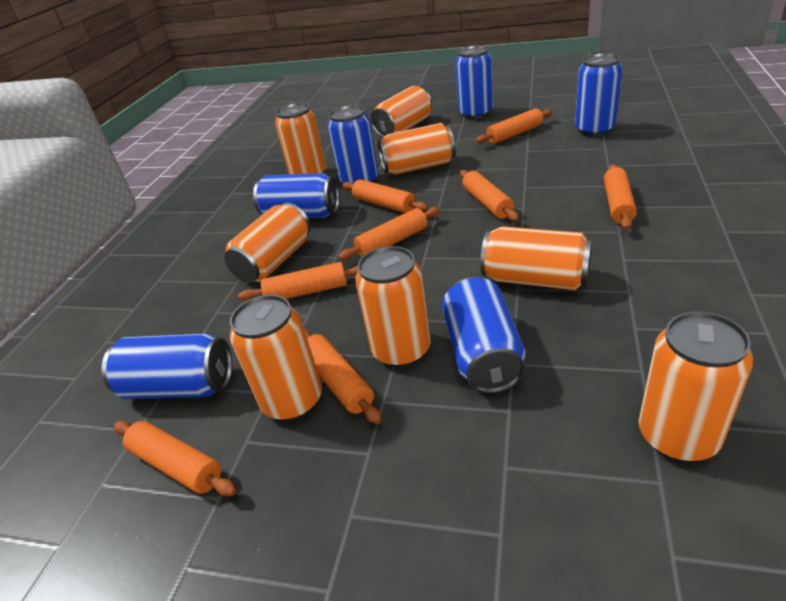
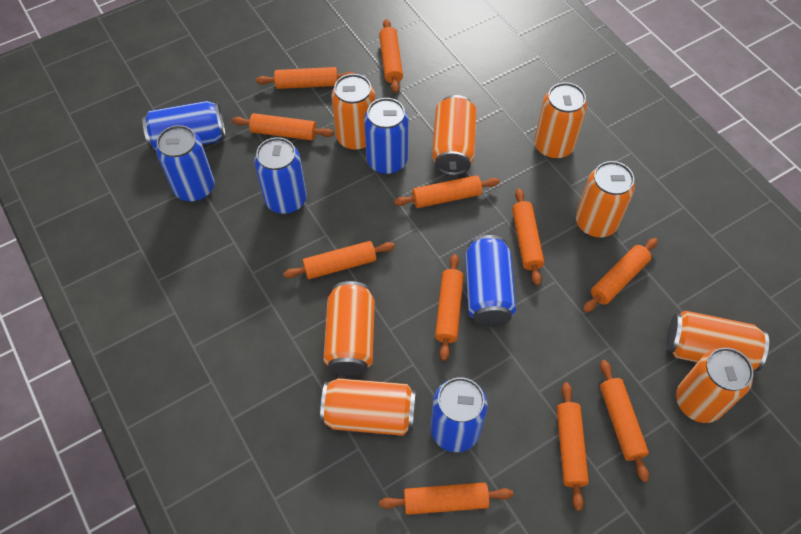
orange rolling pin: 8 -> 11

